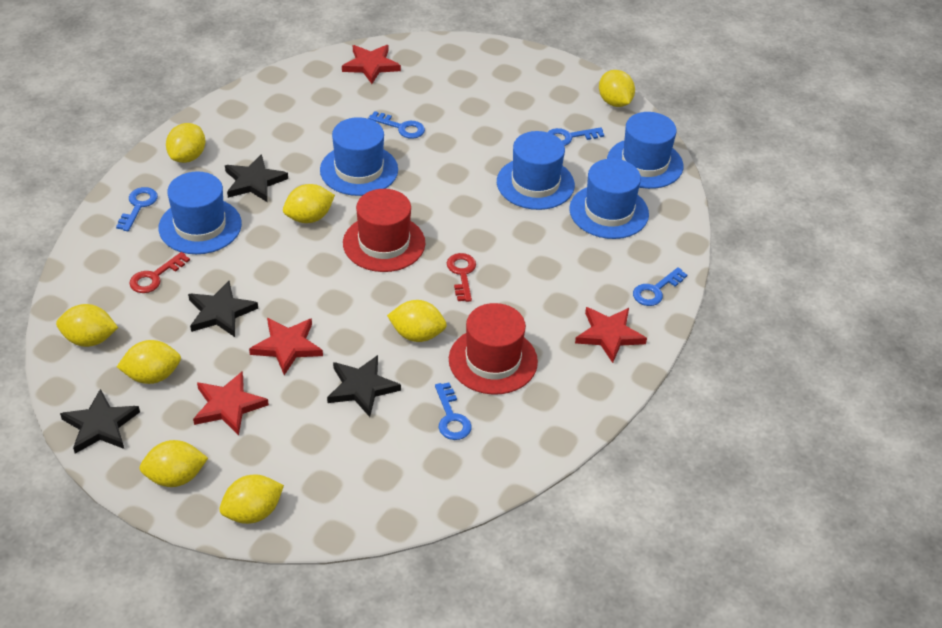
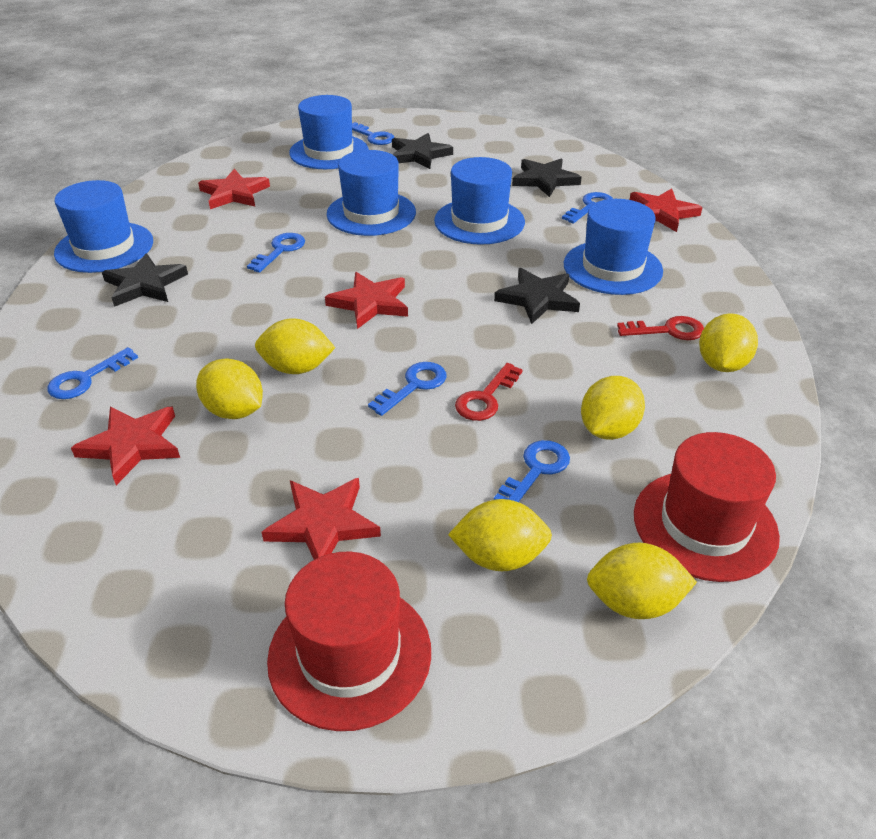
blue key: 5 -> 6
red star: 4 -> 5
yellow lemon: 8 -> 6

